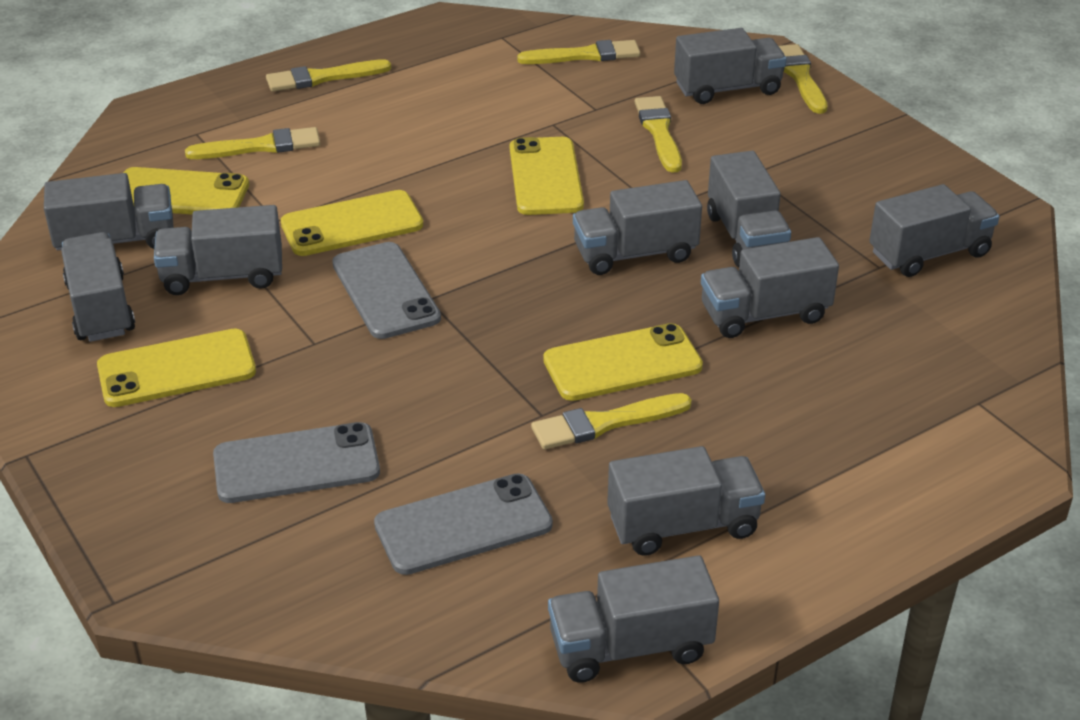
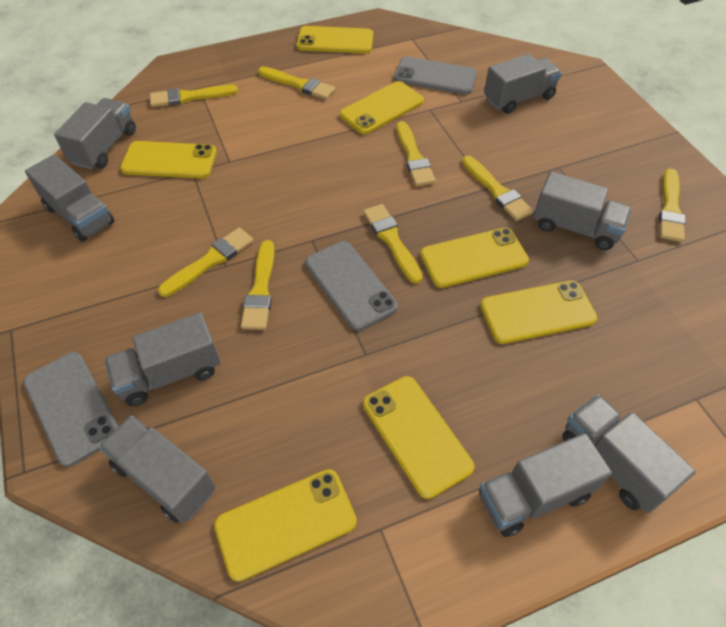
grey truck: 10 -> 8
yellow brush: 6 -> 8
yellow phone: 5 -> 7

